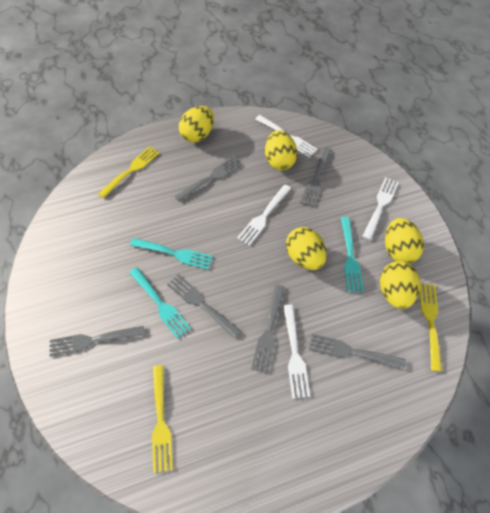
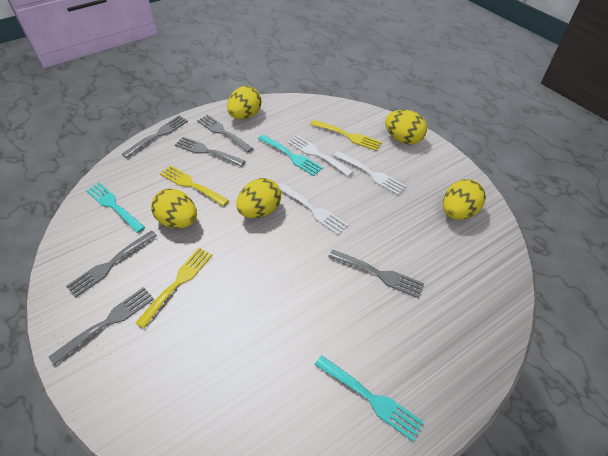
white fork: 4 -> 3

